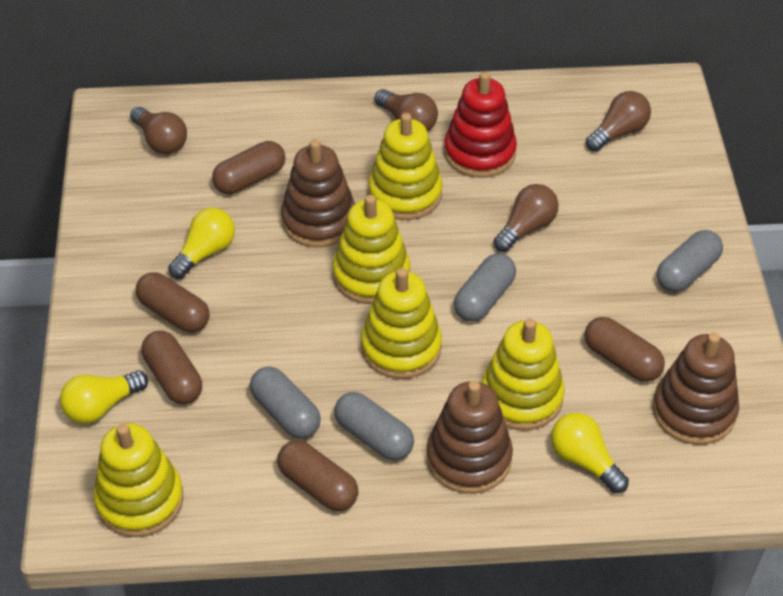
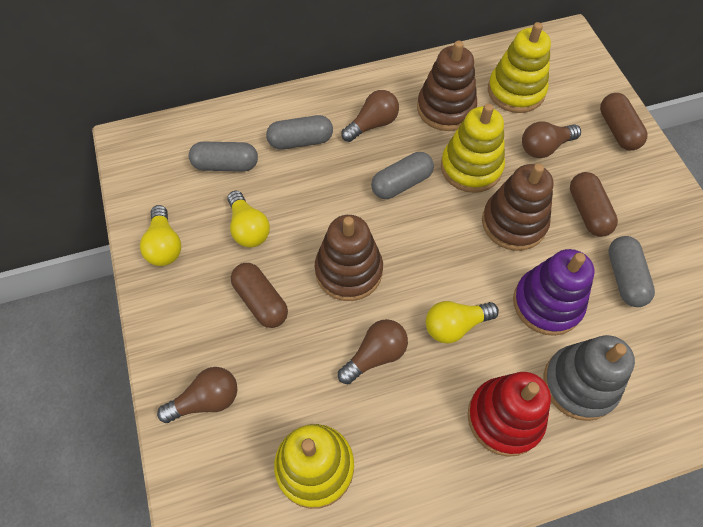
brown capsule: 5 -> 3
grey stacking toy: 0 -> 1
purple stacking toy: 0 -> 1
yellow stacking toy: 5 -> 3

